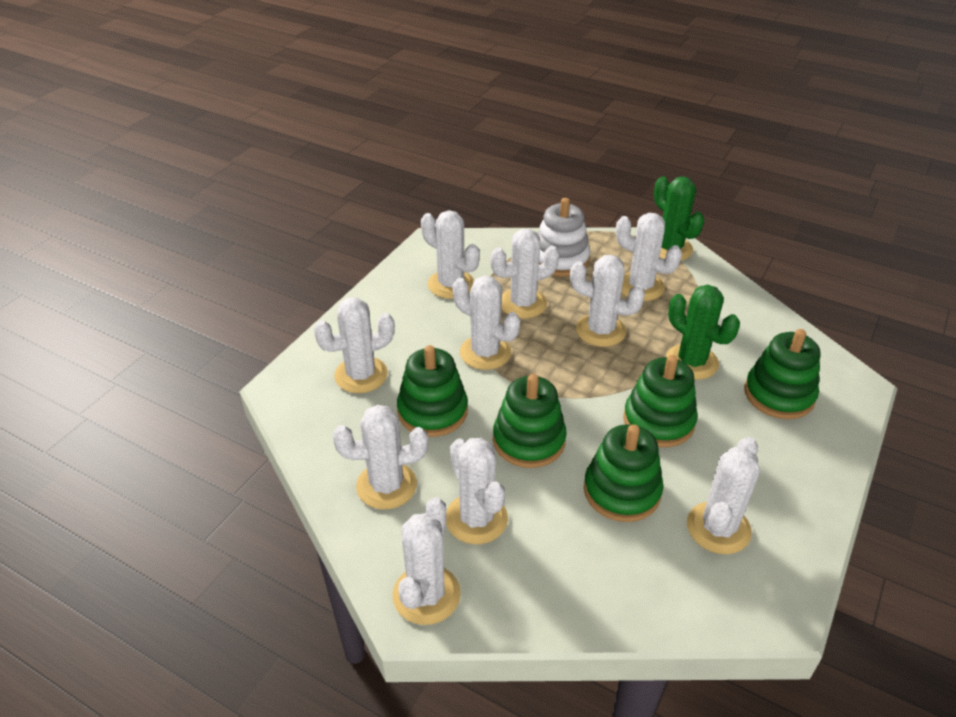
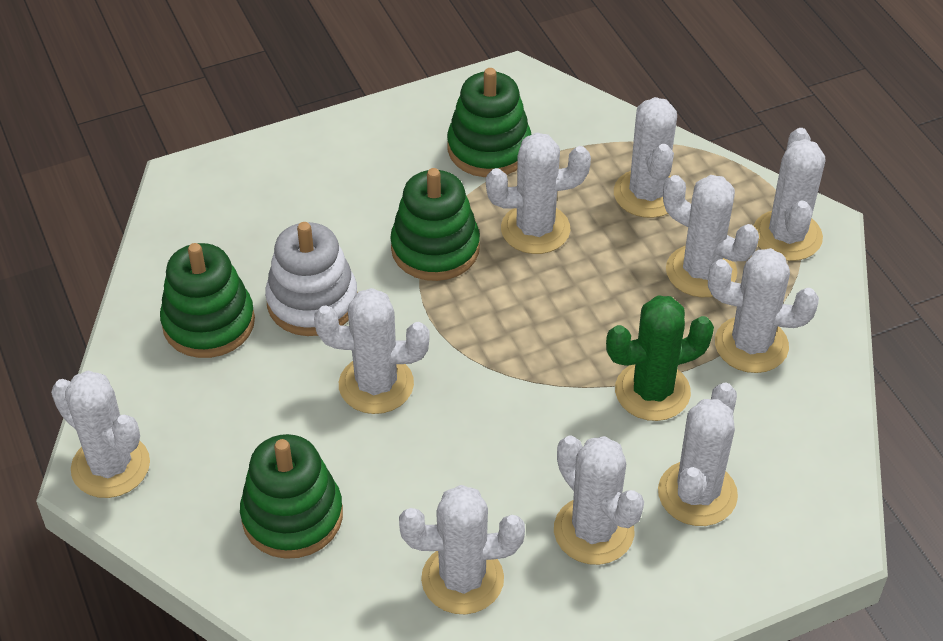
green cactus: 2 -> 1
green stacking toy: 5 -> 4

